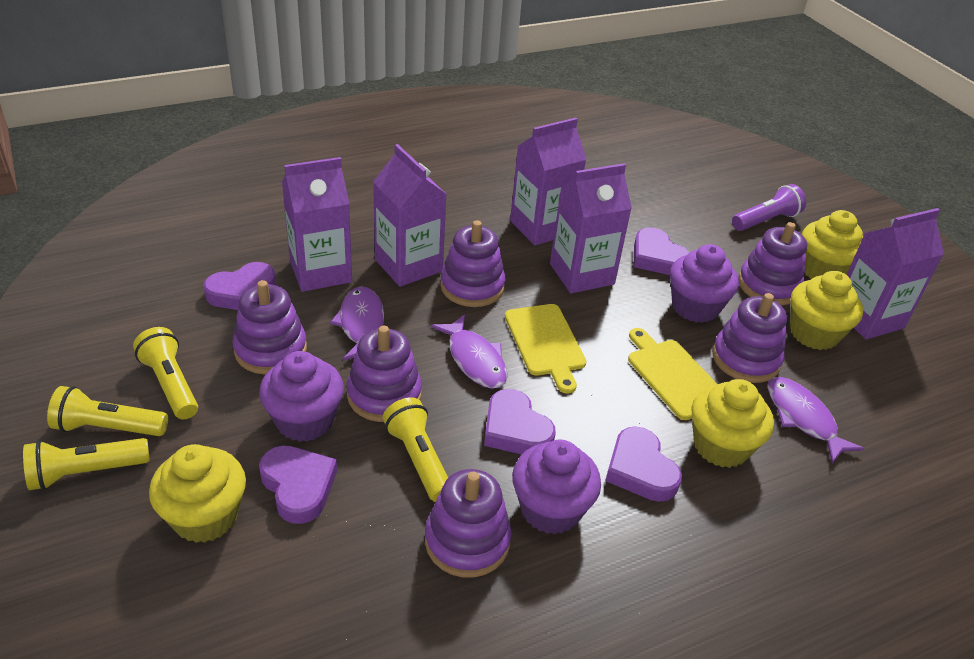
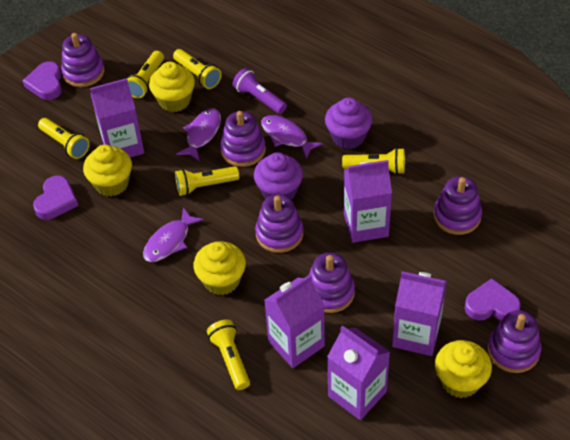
purple cupcake: 3 -> 2
purple heart: 5 -> 3
yellow cutting board: 2 -> 0
yellow flashlight: 4 -> 6

